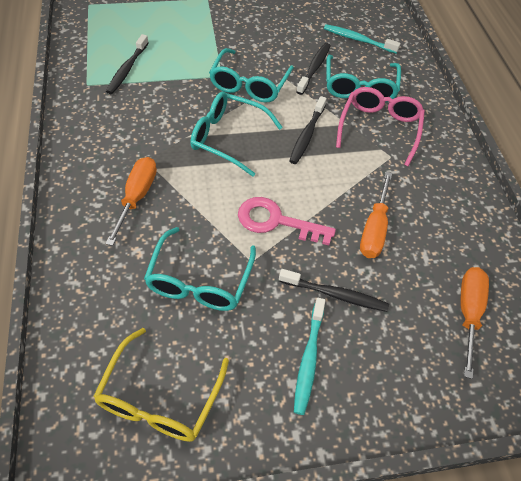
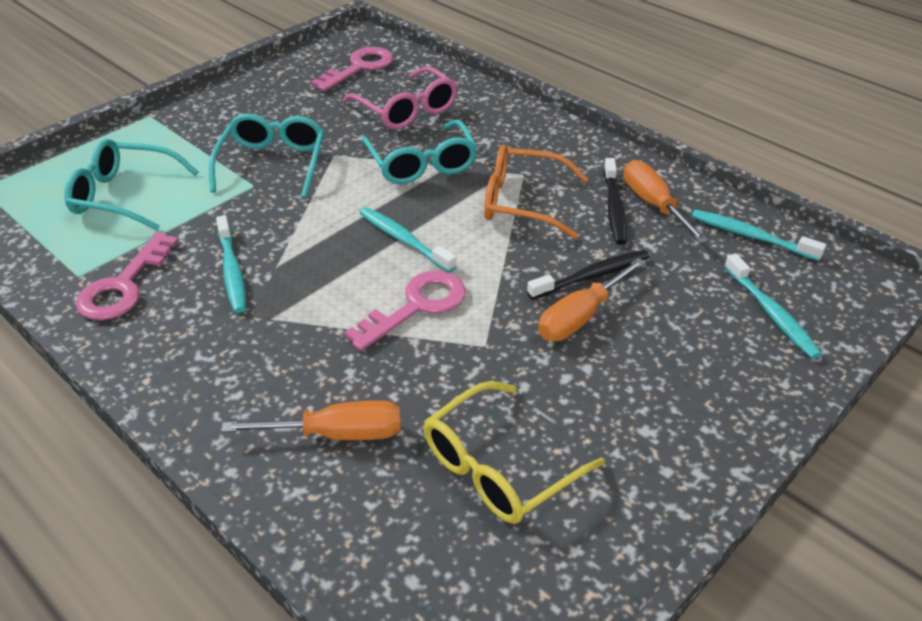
black toothbrush: 4 -> 2
orange glasses: 0 -> 1
pink key: 1 -> 3
turquoise glasses: 4 -> 3
turquoise toothbrush: 2 -> 4

